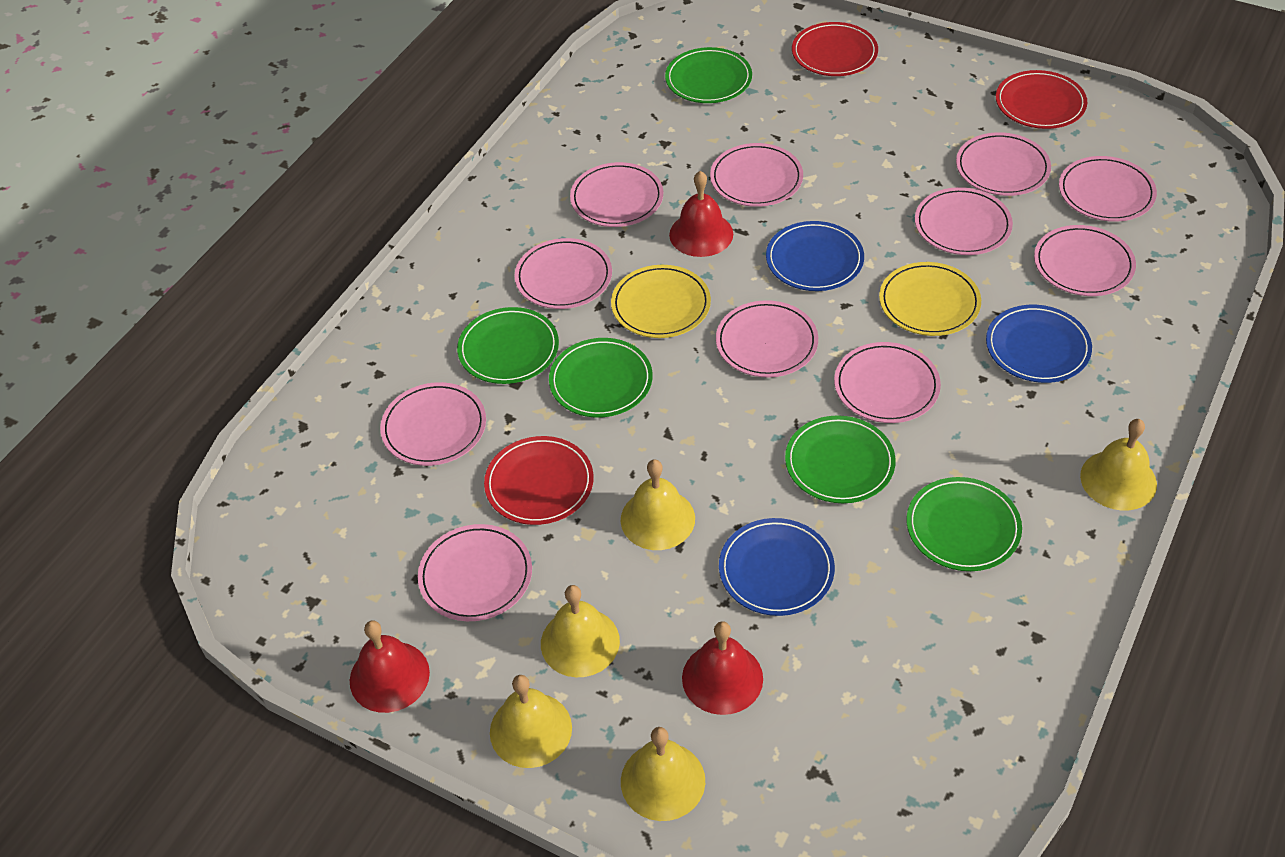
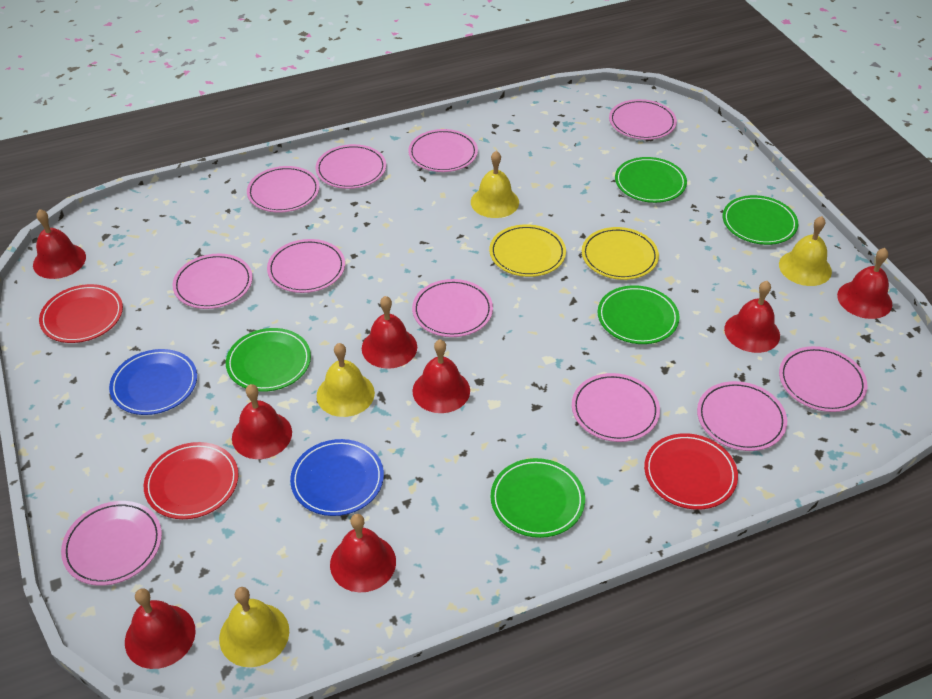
blue plate: 3 -> 2
red bell: 3 -> 8
yellow bell: 5 -> 4

